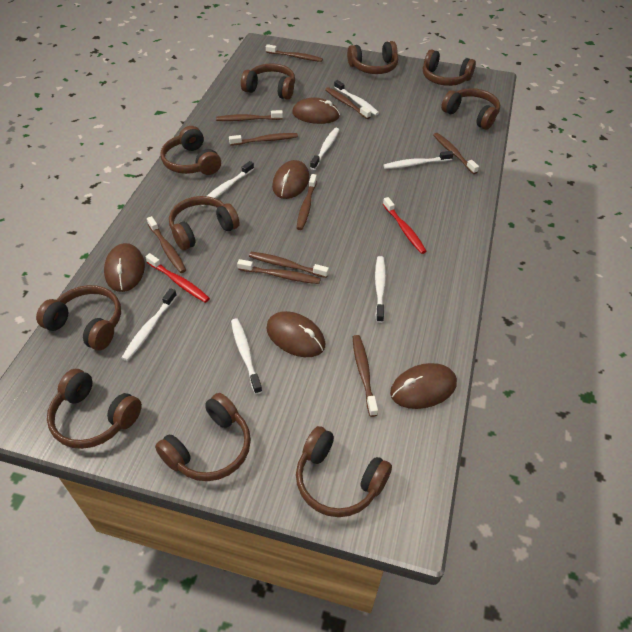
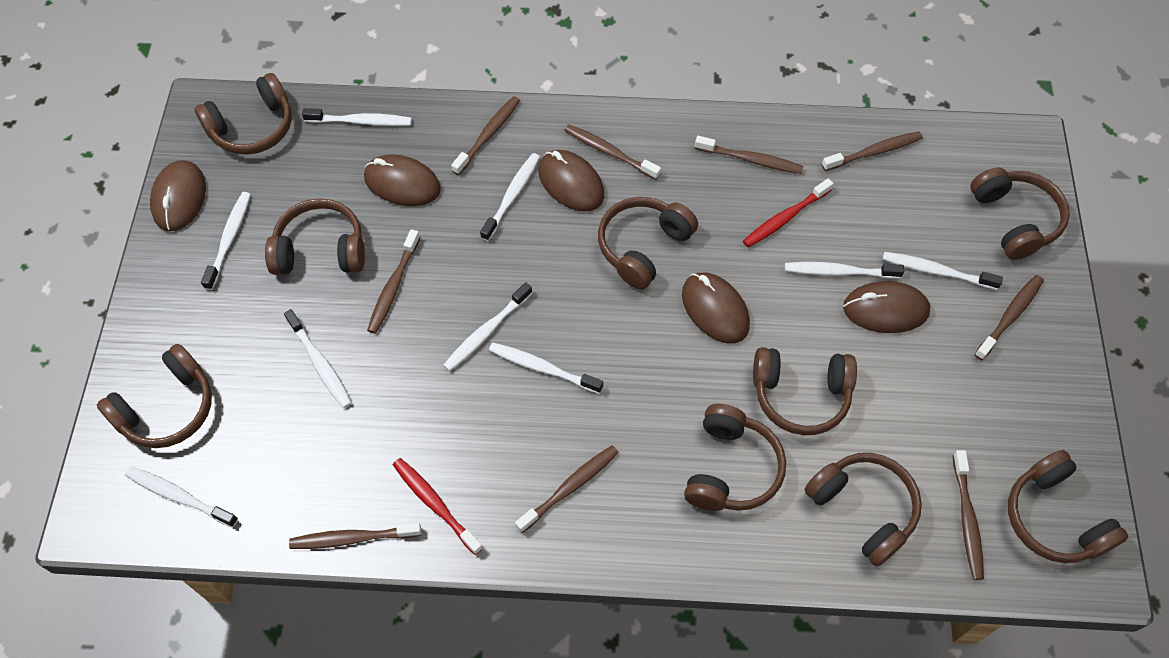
brown headphones: 10 -> 9
brown toothbrush: 10 -> 9
white toothbrush: 7 -> 9

